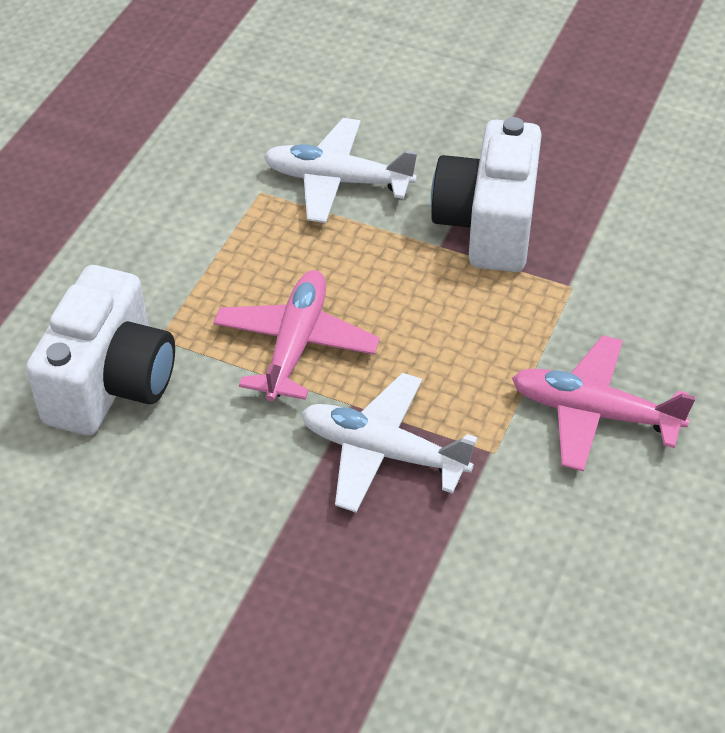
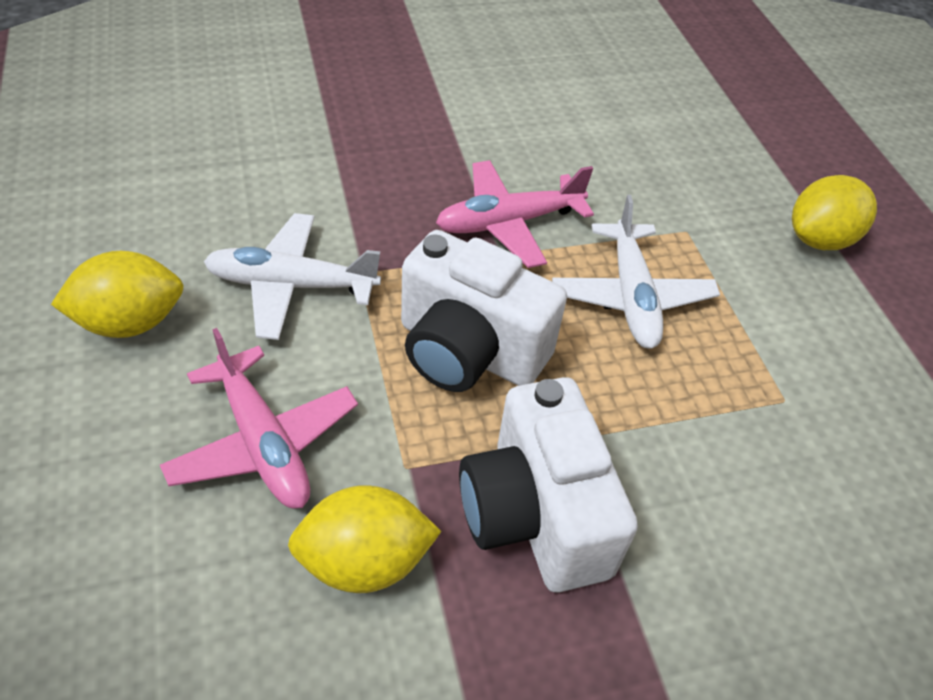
yellow lemon: 0 -> 3

